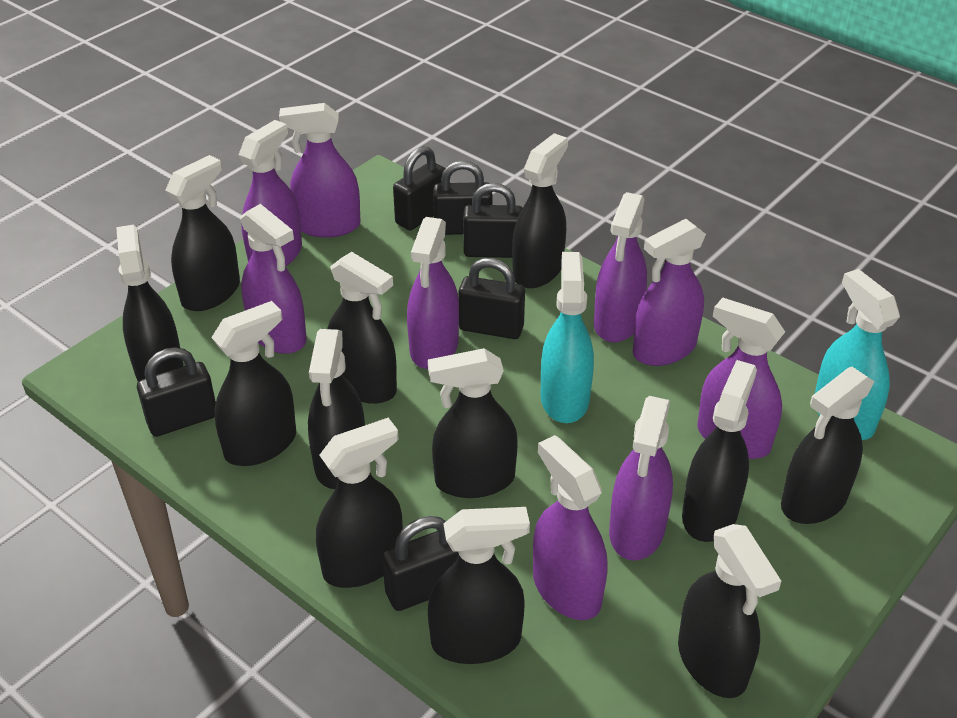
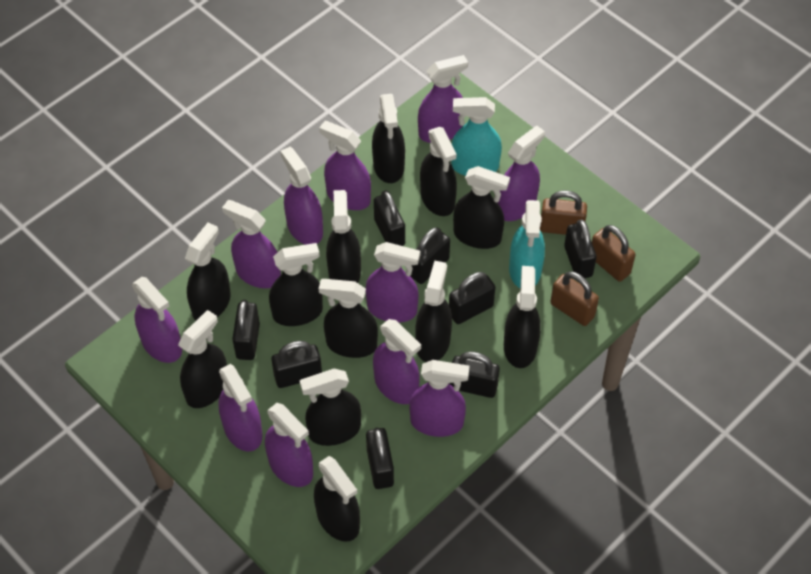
black padlock: 6 -> 8
brown padlock: 0 -> 3
purple spray bottle: 9 -> 11

